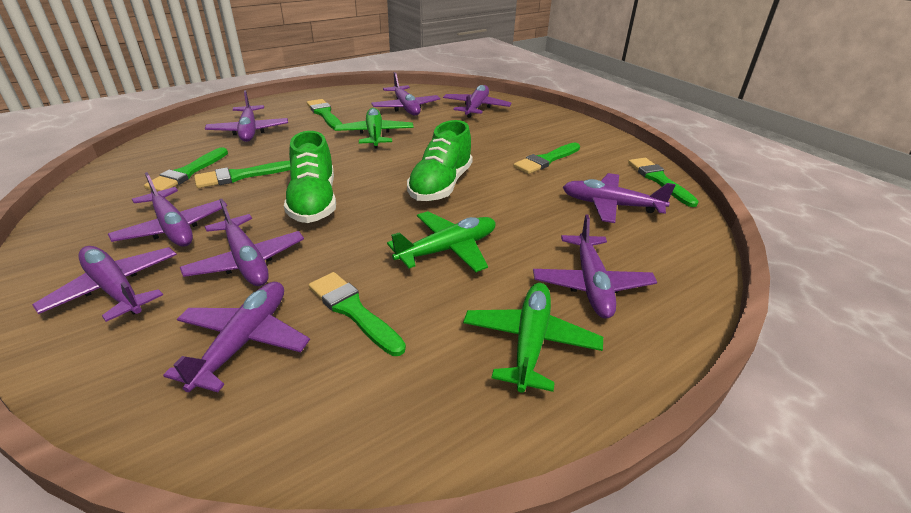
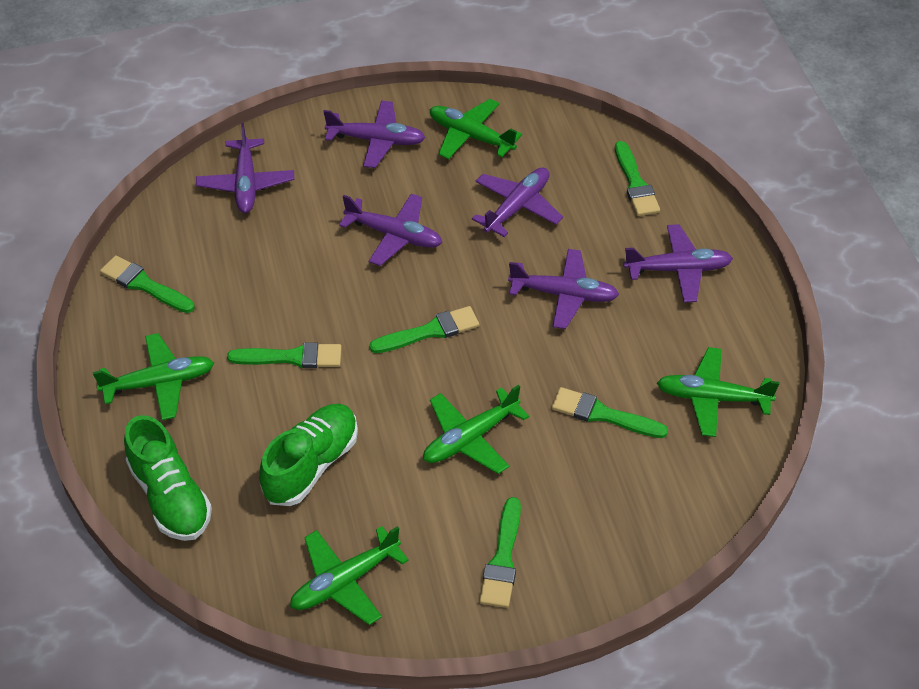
green plane: 3 -> 5
purple plane: 9 -> 6

